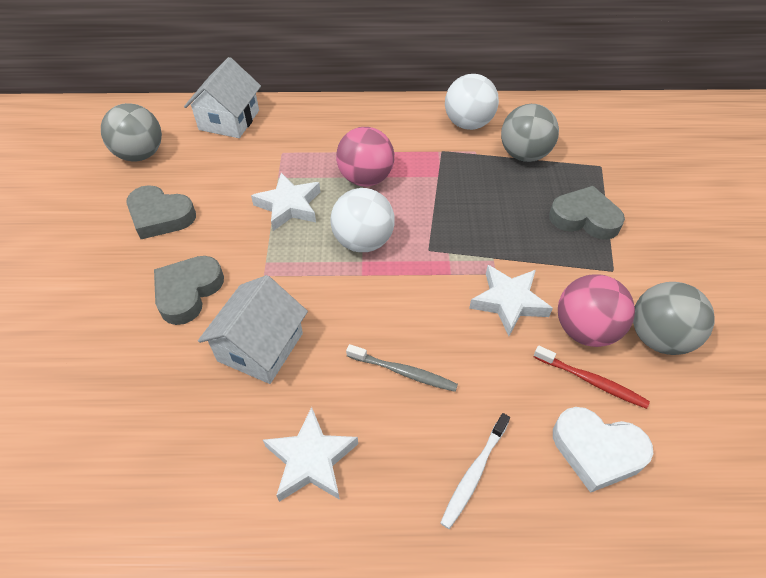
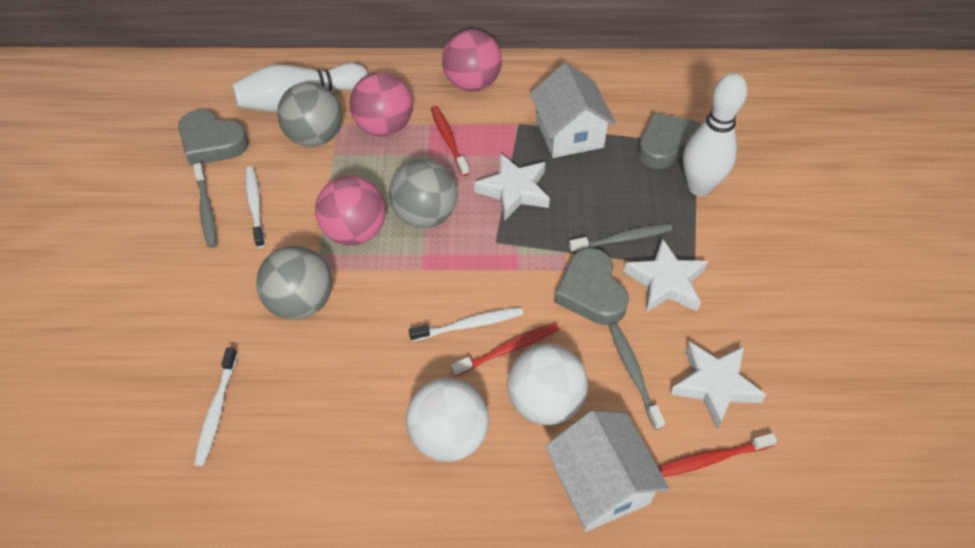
grey toothbrush: 1 -> 3
pink ball: 2 -> 3
red toothbrush: 1 -> 3
white bowling pin: 0 -> 2
white heart: 1 -> 0
white toothbrush: 1 -> 3

